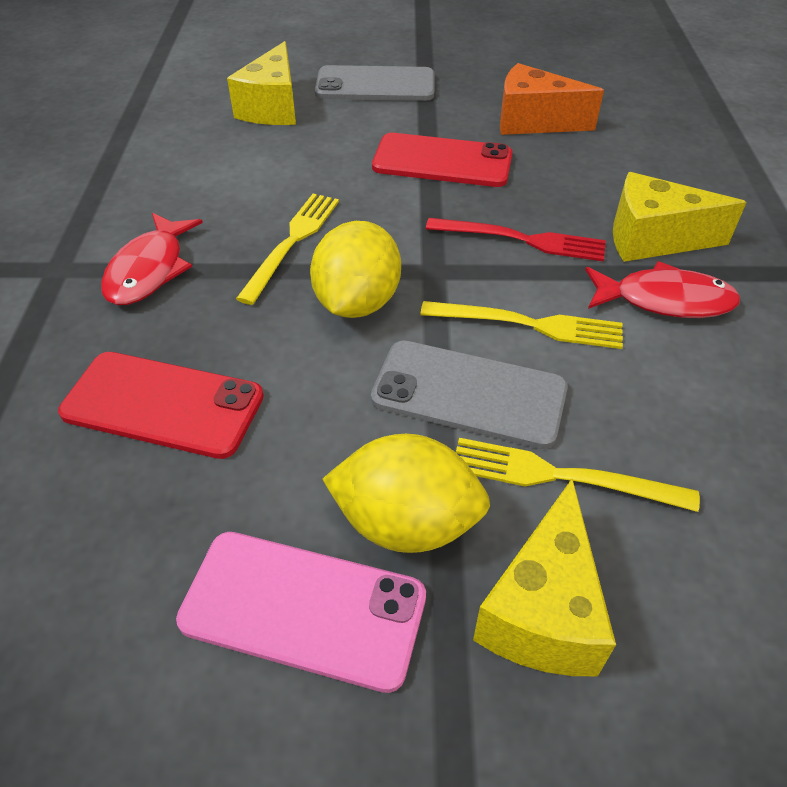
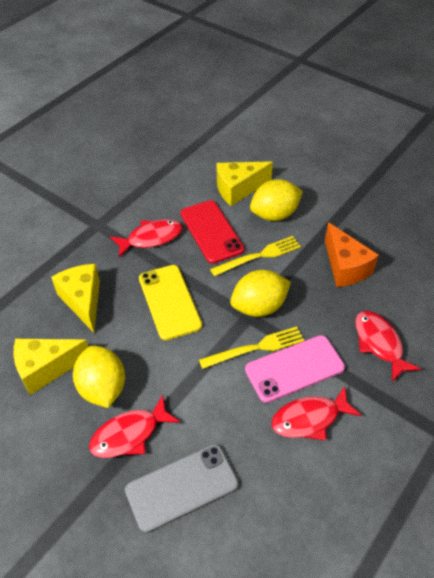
grey phone: 2 -> 1
red fish: 2 -> 4
red fork: 1 -> 0
red phone: 2 -> 1
yellow fork: 3 -> 2
yellow lemon: 2 -> 3
yellow phone: 0 -> 1

